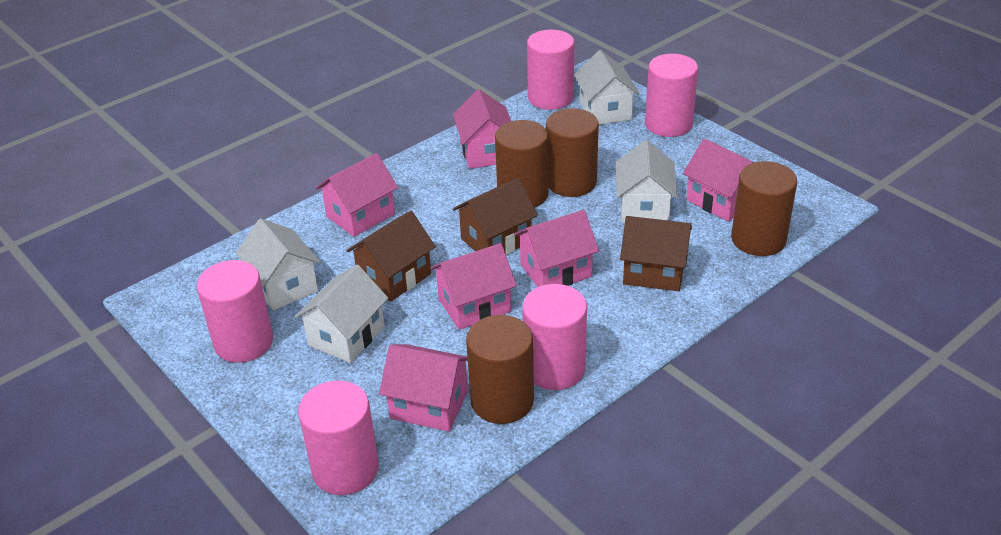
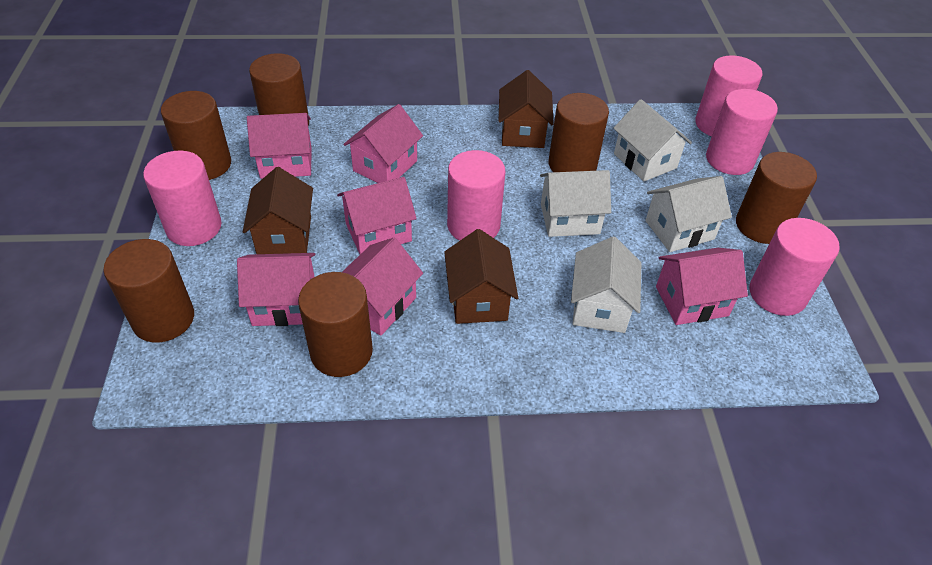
brown cylinder: 4 -> 6

